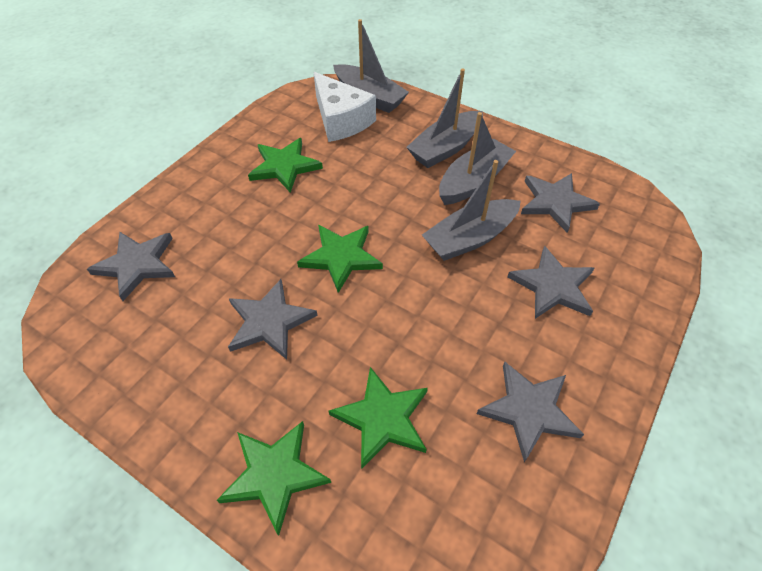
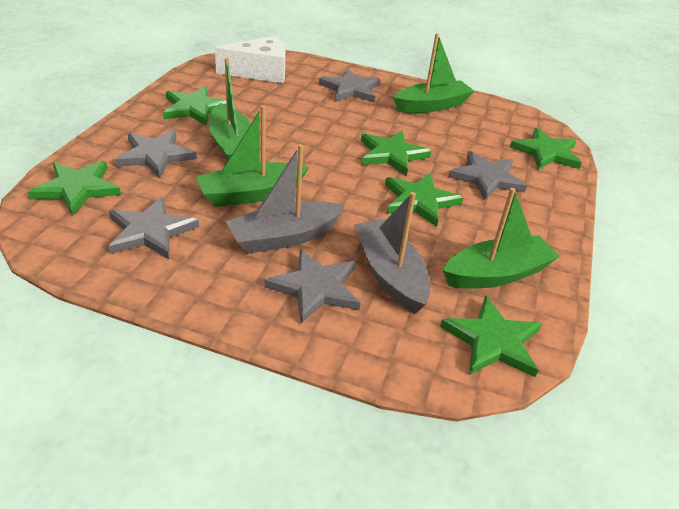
green boat: 0 -> 4
green star: 4 -> 6
grey boat: 4 -> 2

